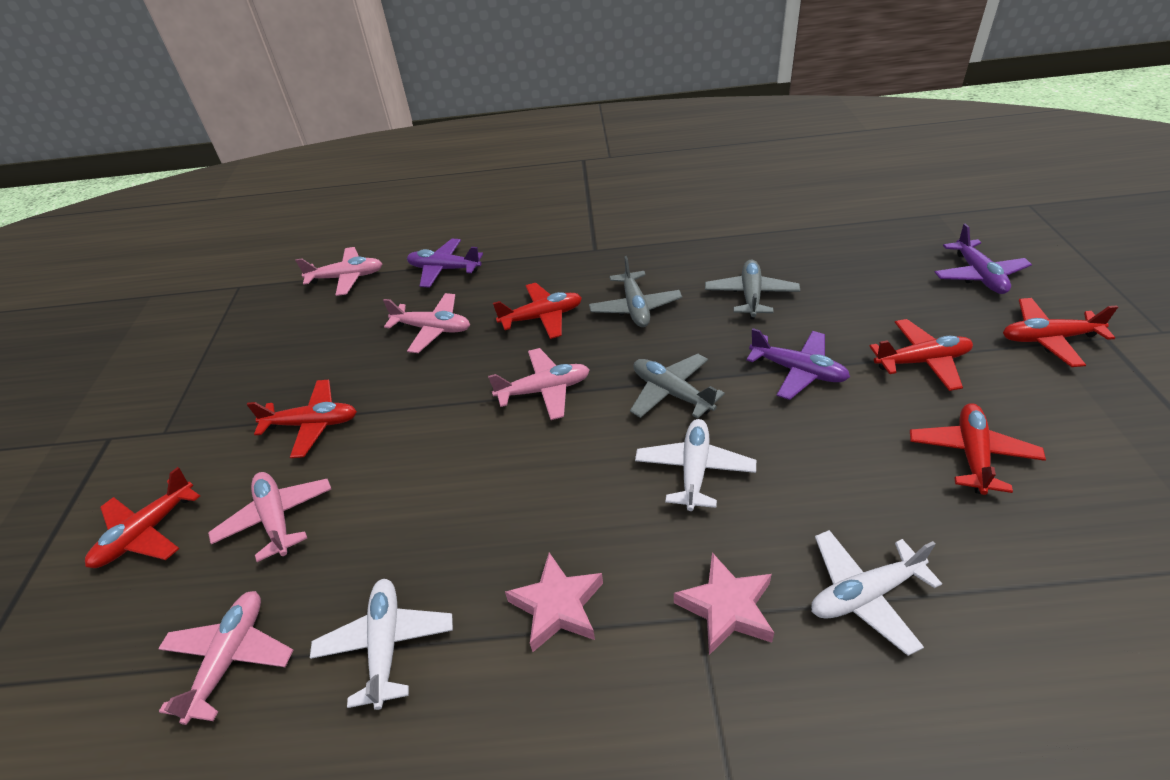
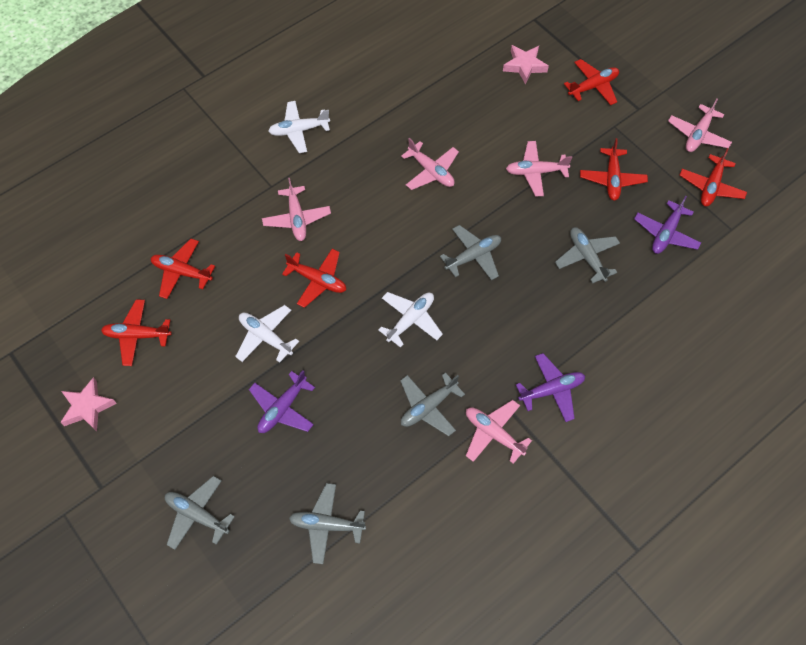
grey plane: 3 -> 5

